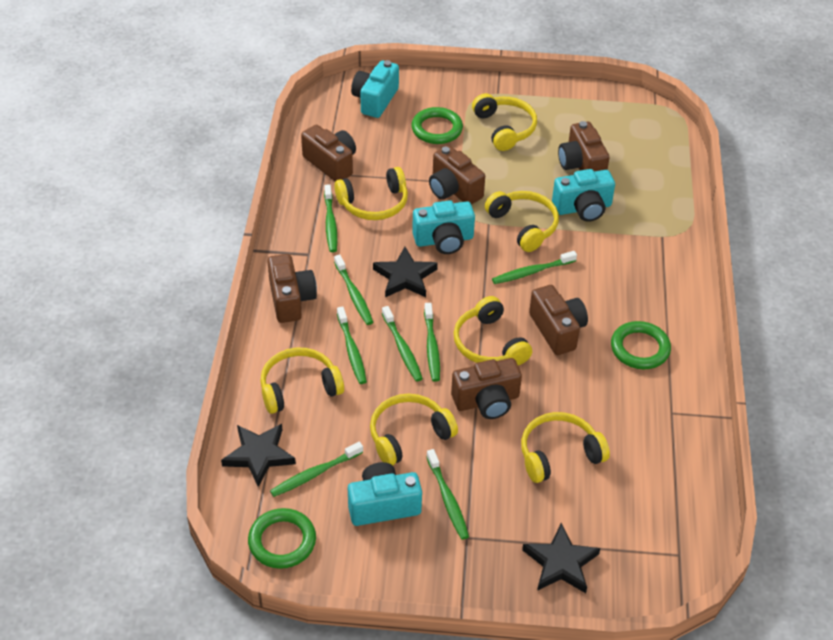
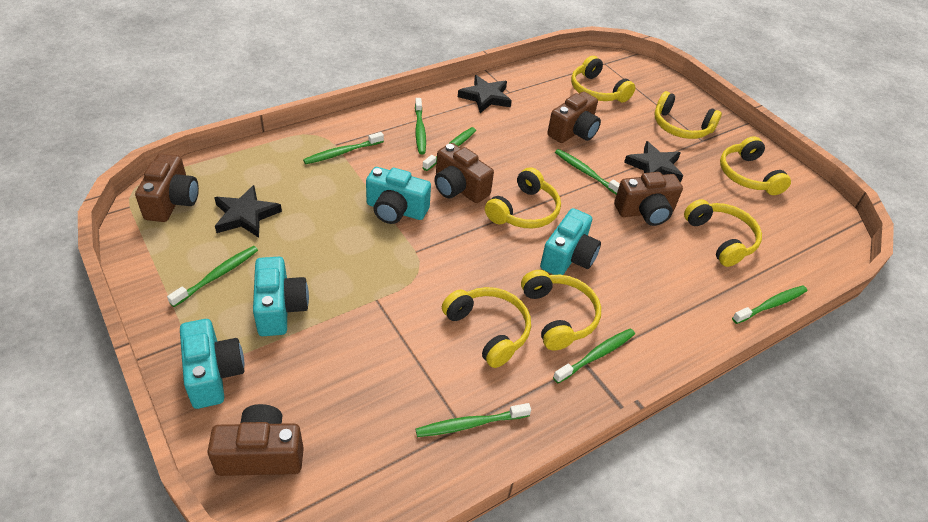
brown camera: 6 -> 5
green ring: 3 -> 0

